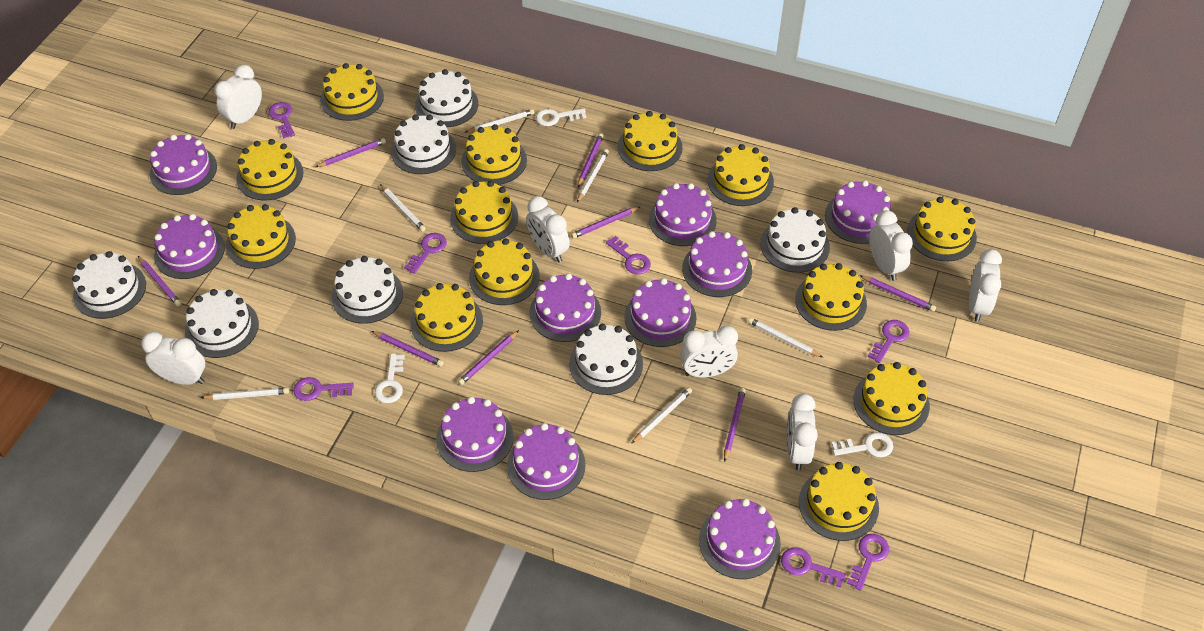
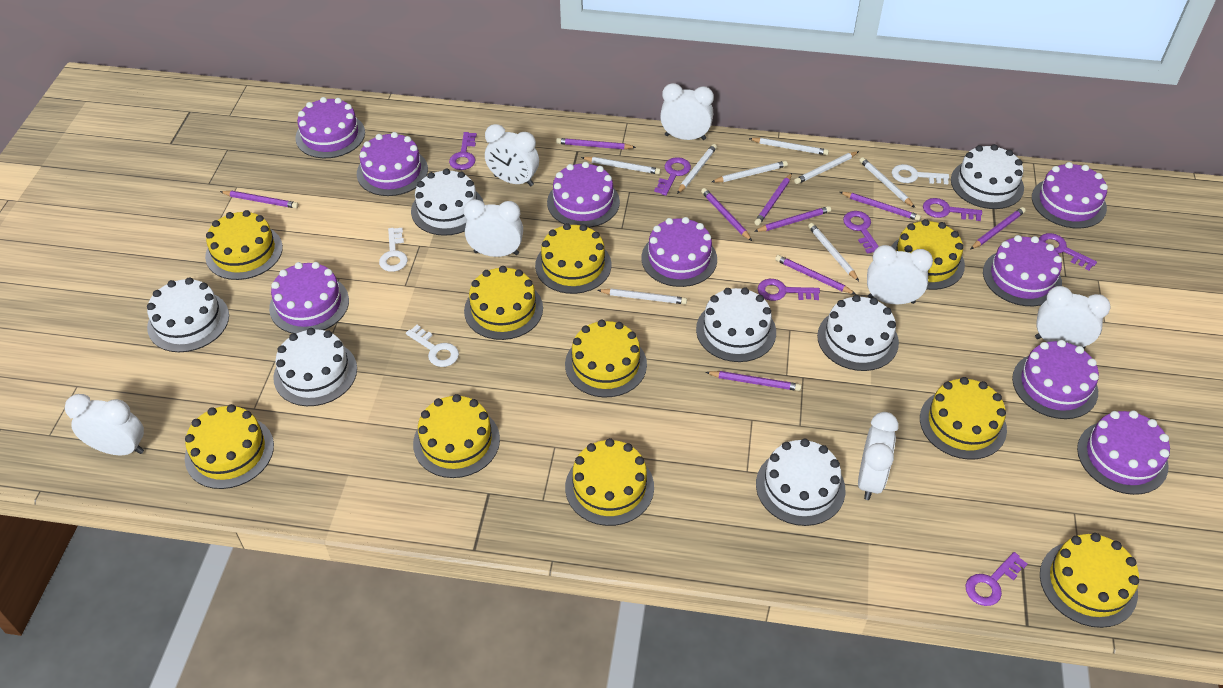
purple cake: 10 -> 9
purple pencil: 8 -> 9
white pencil: 6 -> 8
yellow cake: 13 -> 10

